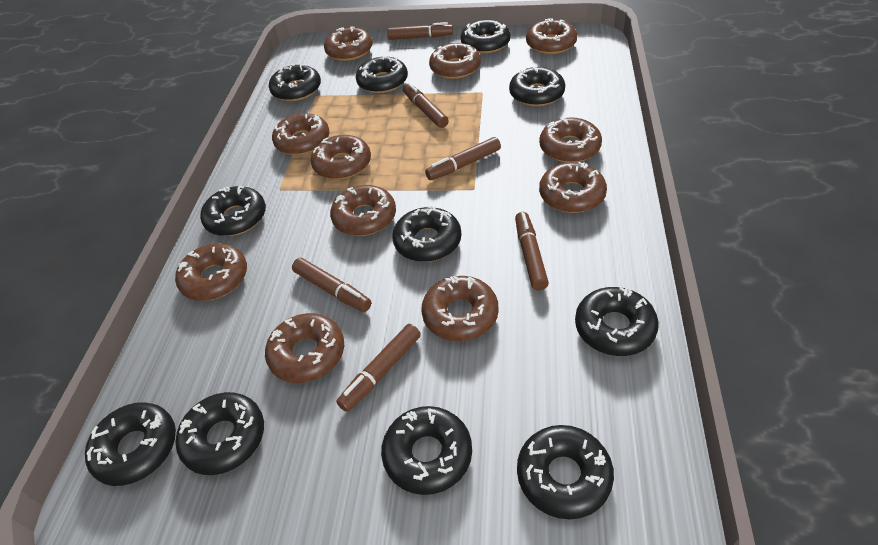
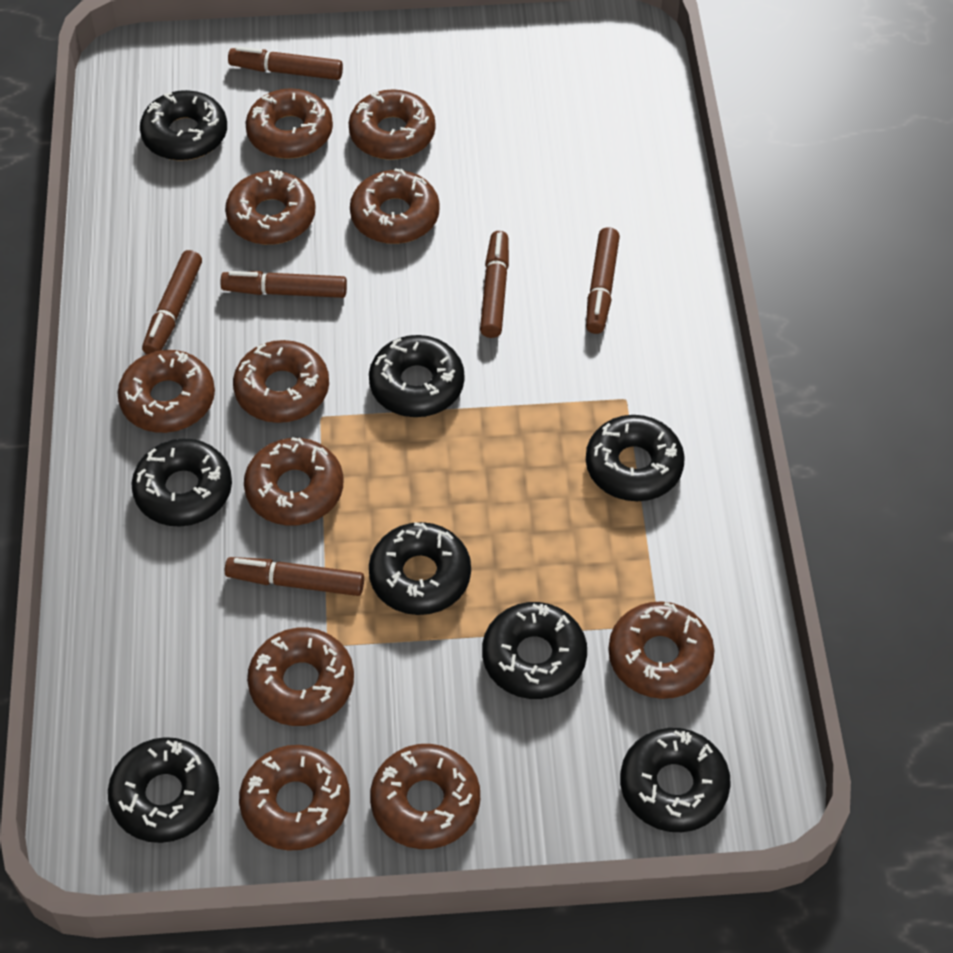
black donut: 11 -> 8

